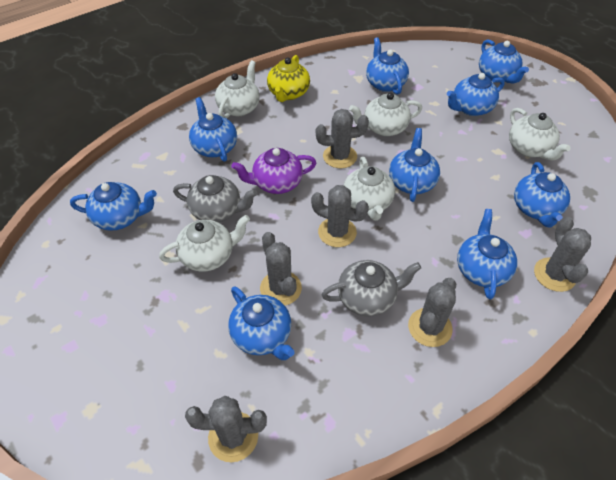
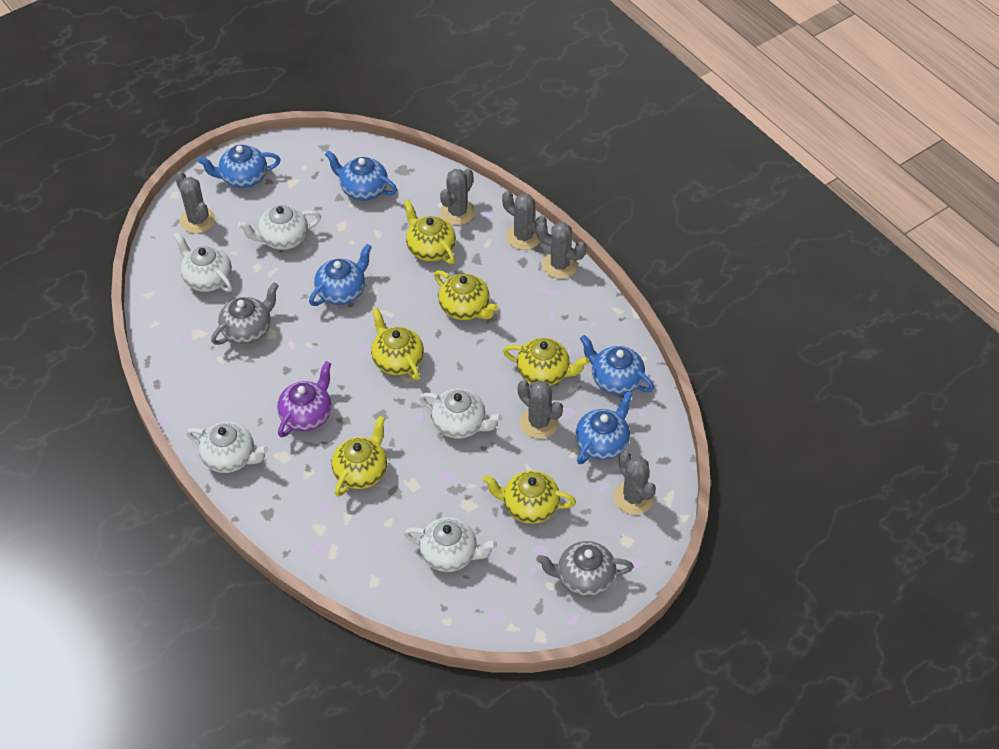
blue teapot: 9 -> 5
yellow teapot: 1 -> 6

